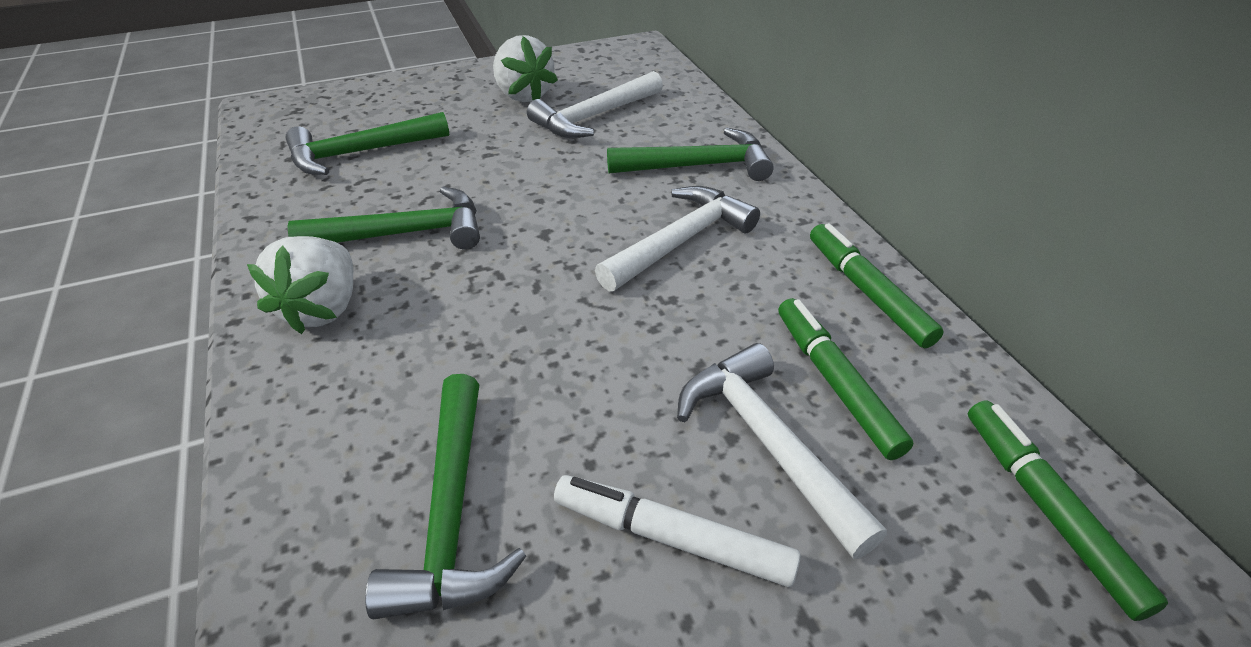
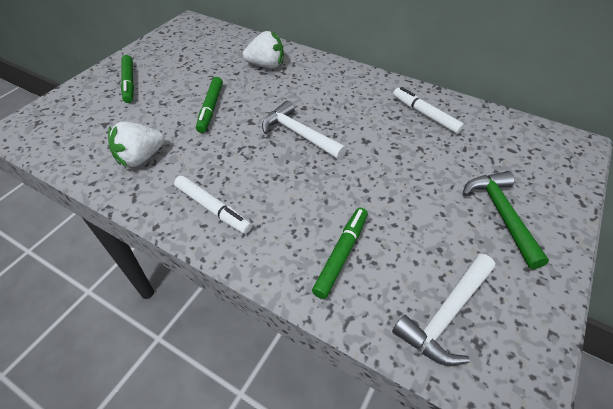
green hammer: 4 -> 1
white hammer: 3 -> 2
white marker: 1 -> 2

